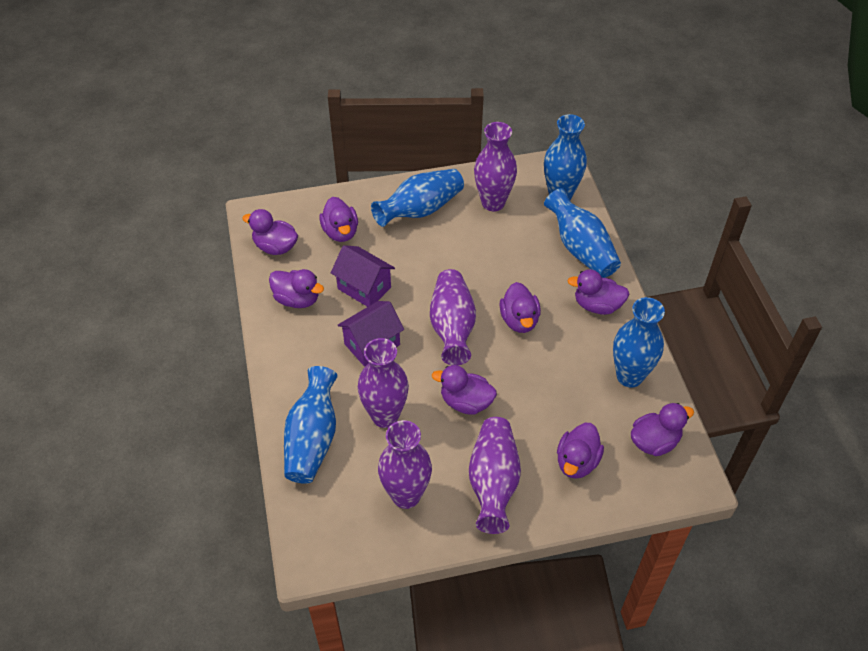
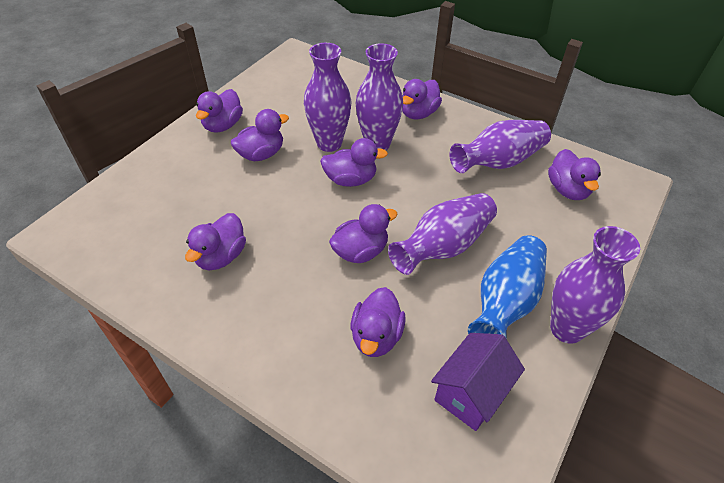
blue vase: 5 -> 1
purple house: 2 -> 1

